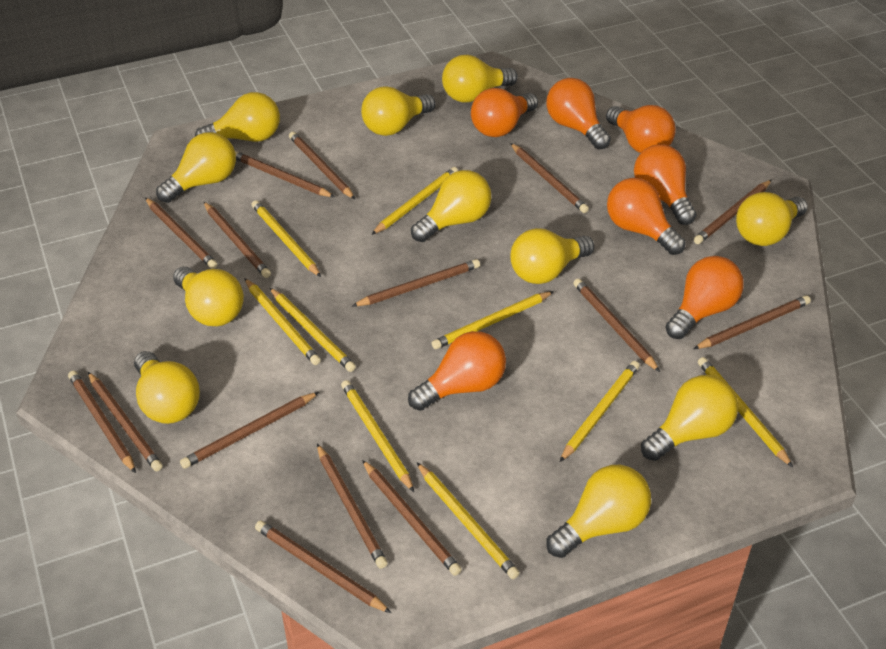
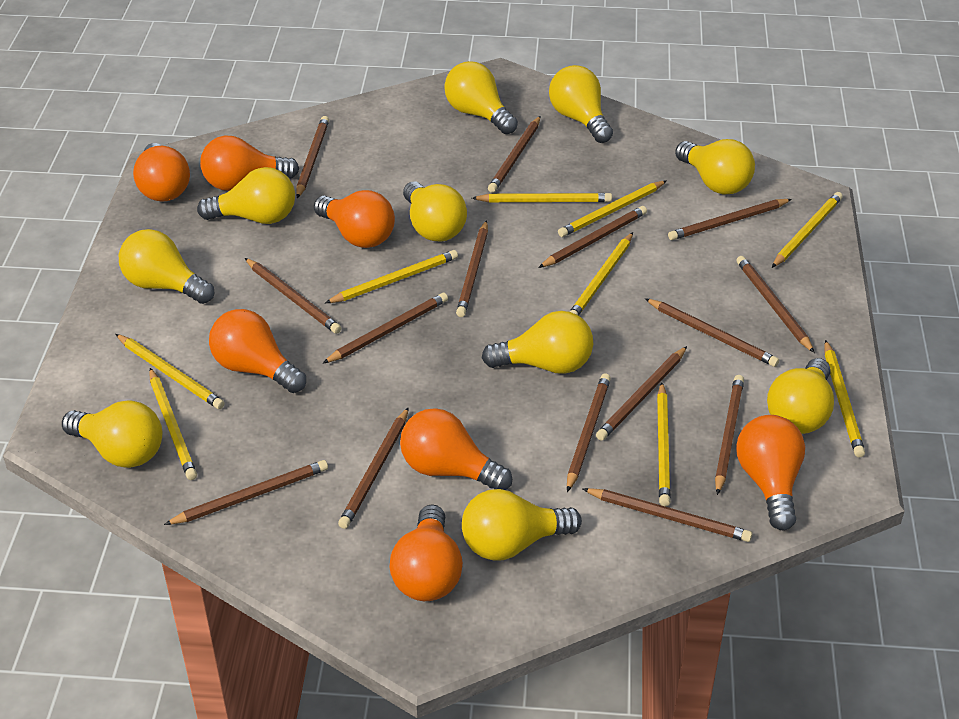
yellow light bulb: 11 -> 10

